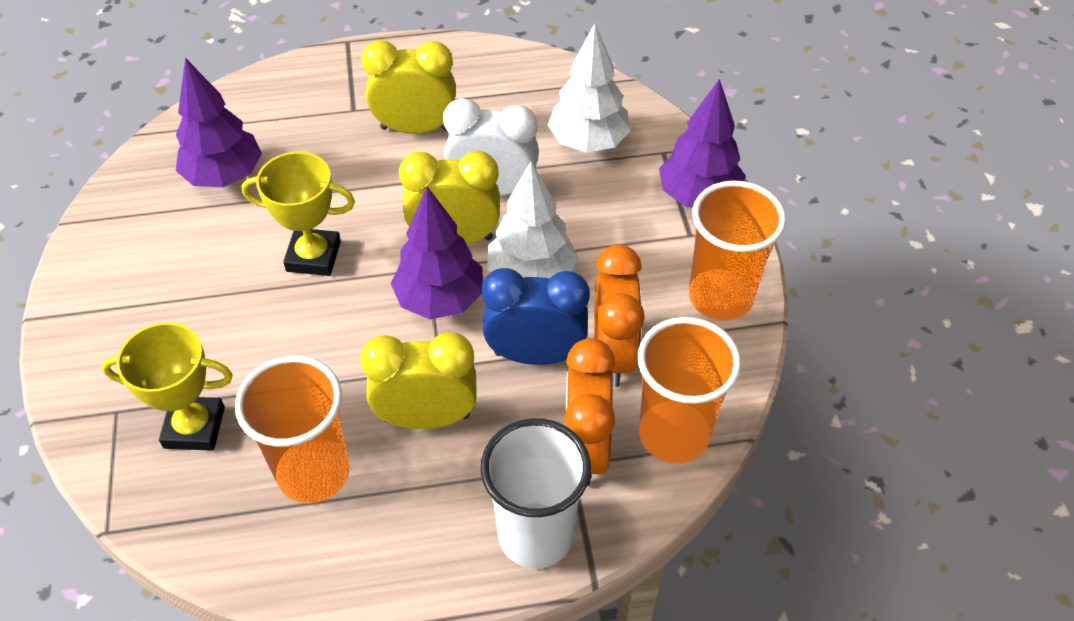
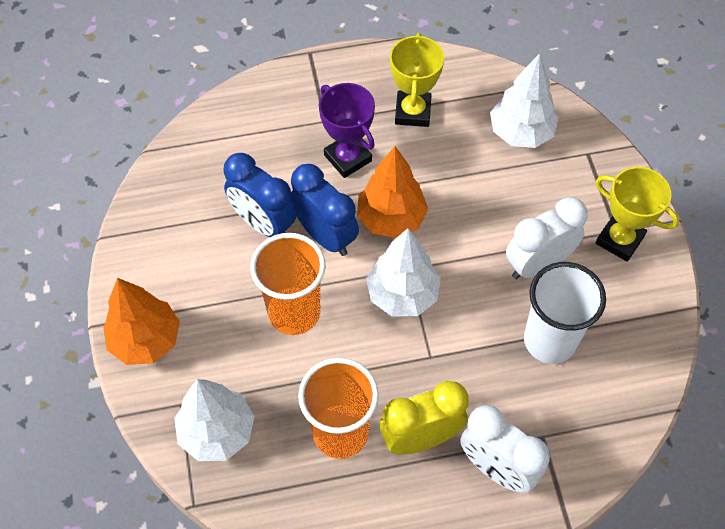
blue clock: 1 -> 2
orange clock: 2 -> 0
orange cup: 3 -> 2
orange tree: 0 -> 2
purple tree: 3 -> 0
purple trophy: 0 -> 1
white clock: 1 -> 2
white tree: 2 -> 3
yellow clock: 3 -> 1

